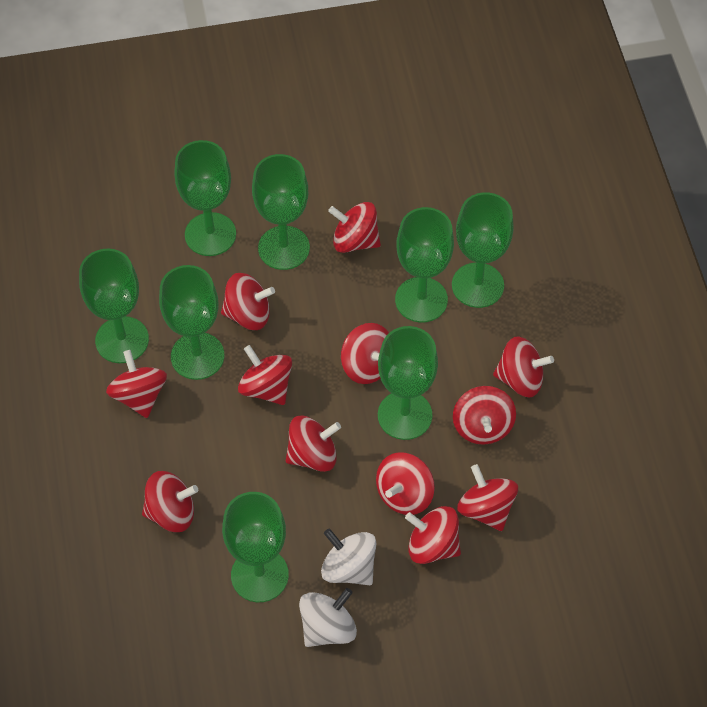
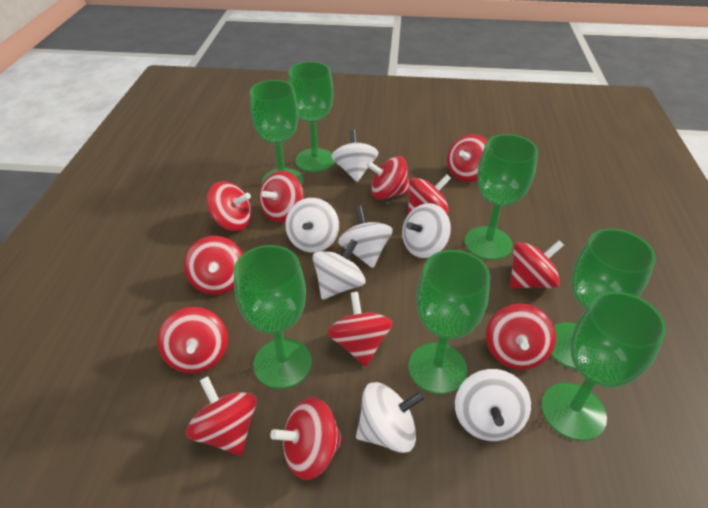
green goblet: 8 -> 7
white spinning top: 2 -> 7

